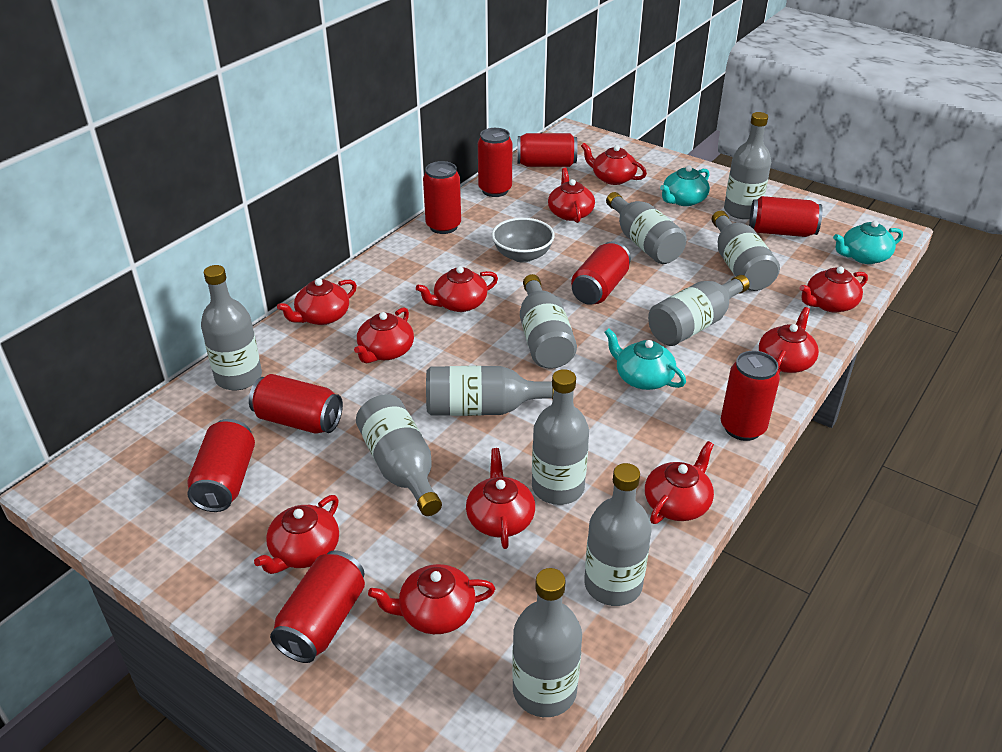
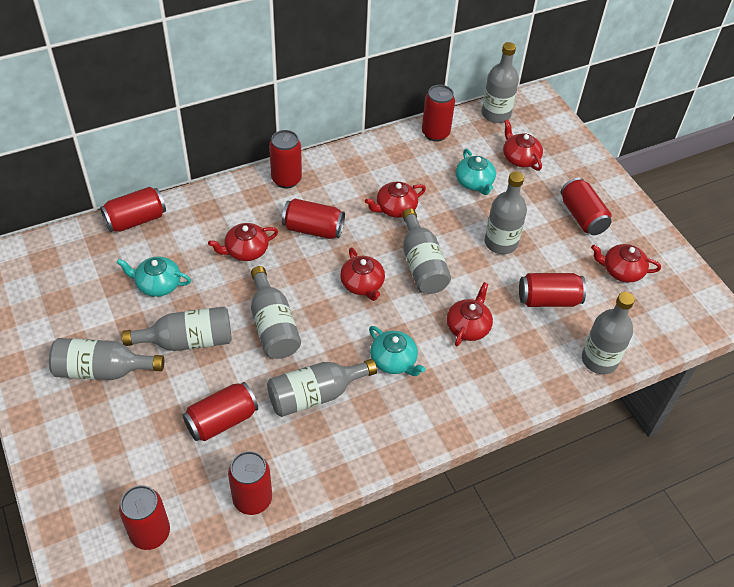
grey bottle: 11 -> 8
grey bowl: 1 -> 0
red teapot: 11 -> 6

